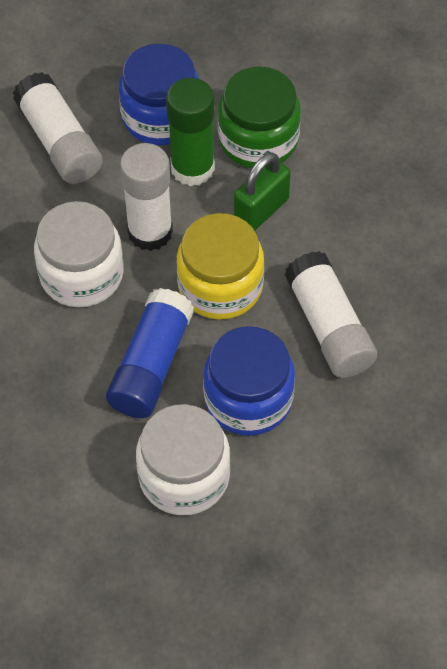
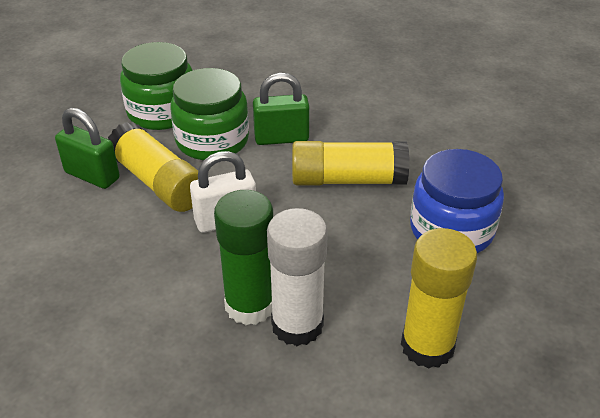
blue glue stick: 1 -> 0
blue jar: 2 -> 1
green jar: 1 -> 2
green padlock: 1 -> 2
white glue stick: 3 -> 1
white jar: 2 -> 0
white padlock: 0 -> 1
yellow glue stick: 0 -> 3
yellow jar: 1 -> 0

